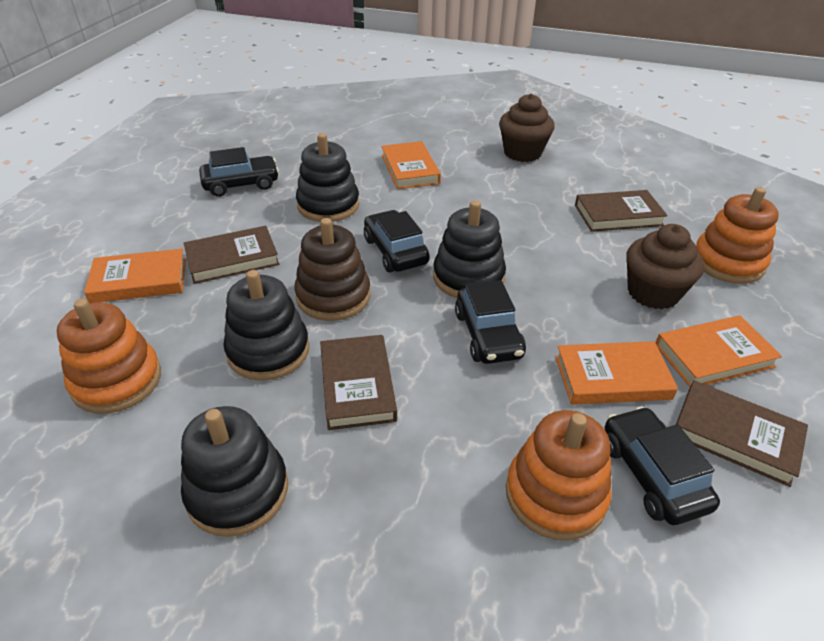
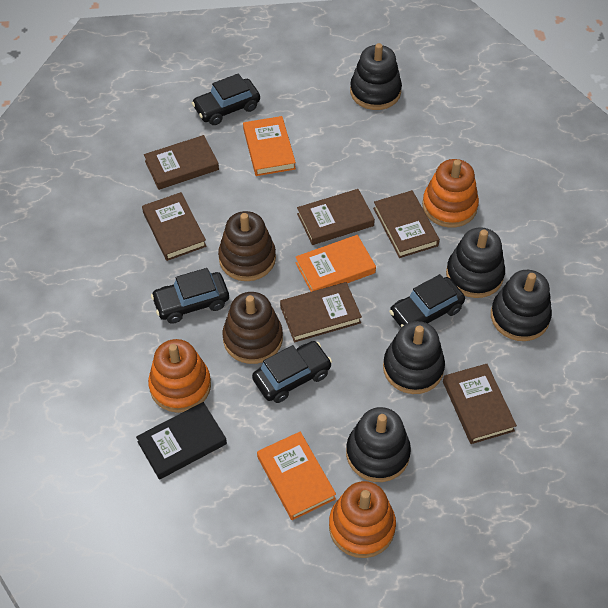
black book: 0 -> 1
black stacking toy: 4 -> 5
brown book: 4 -> 6
brown cupcake: 2 -> 0
brown stacking toy: 1 -> 2
orange book: 4 -> 3

